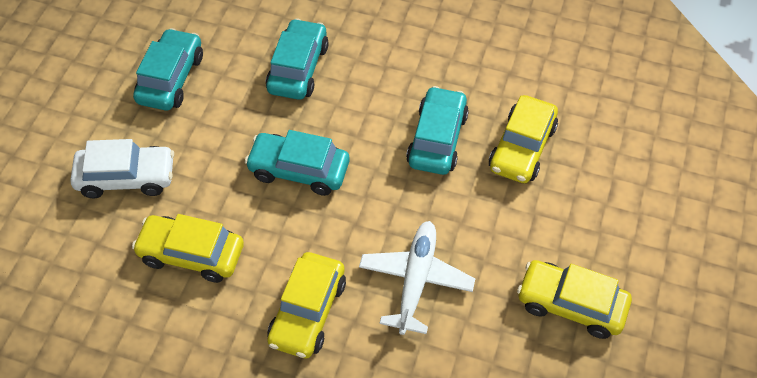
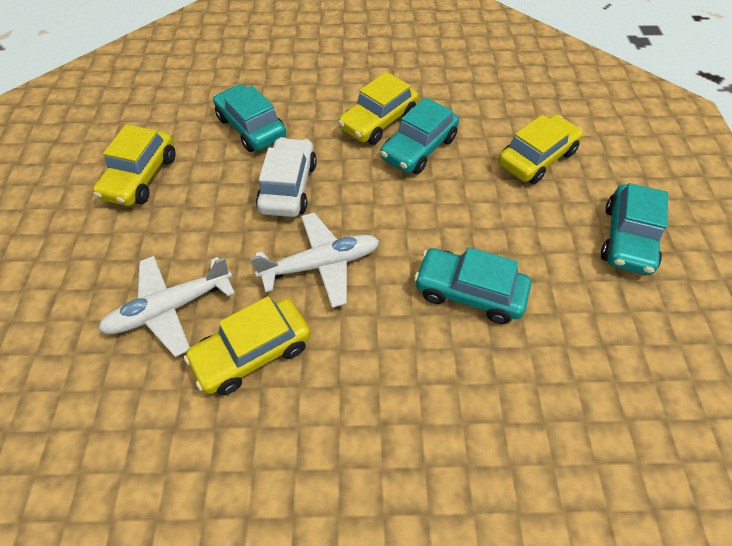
white plane: 1 -> 2

